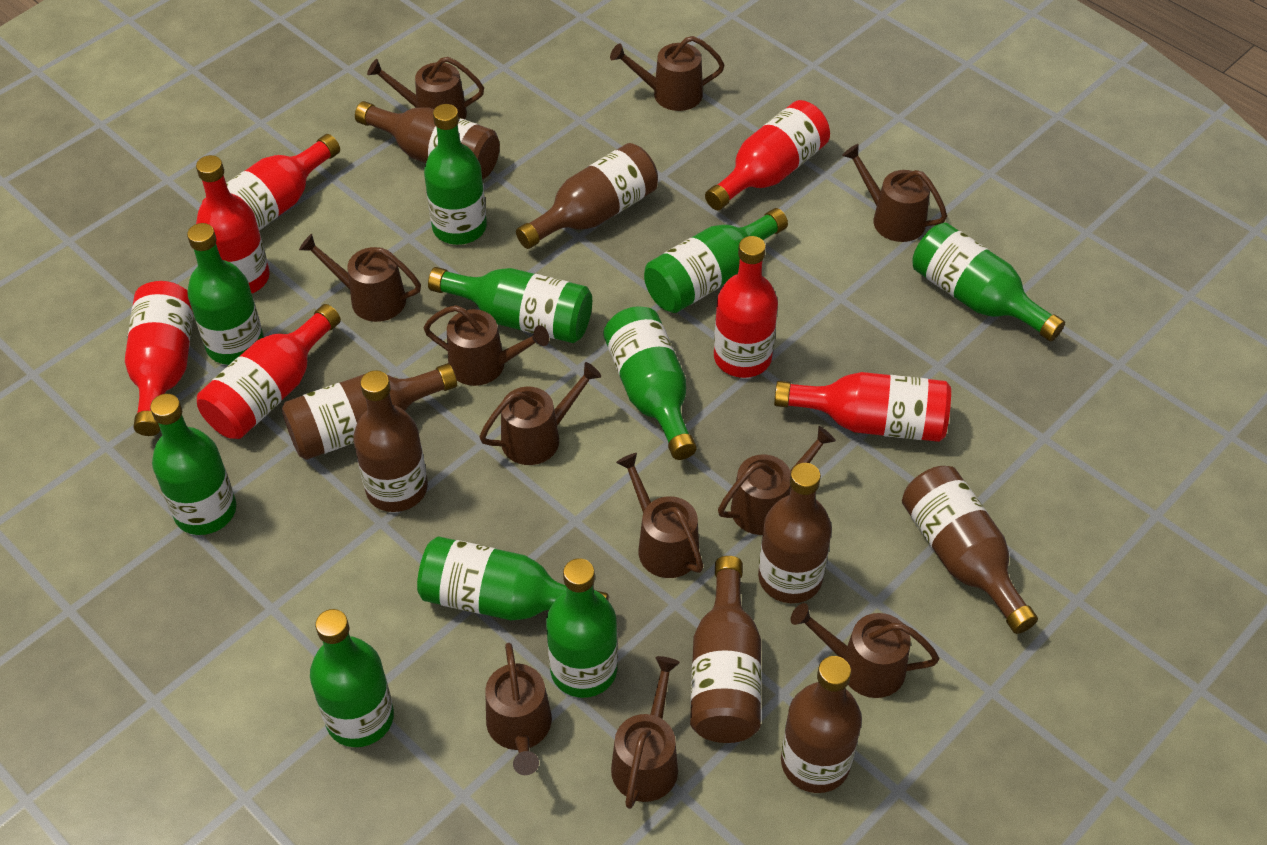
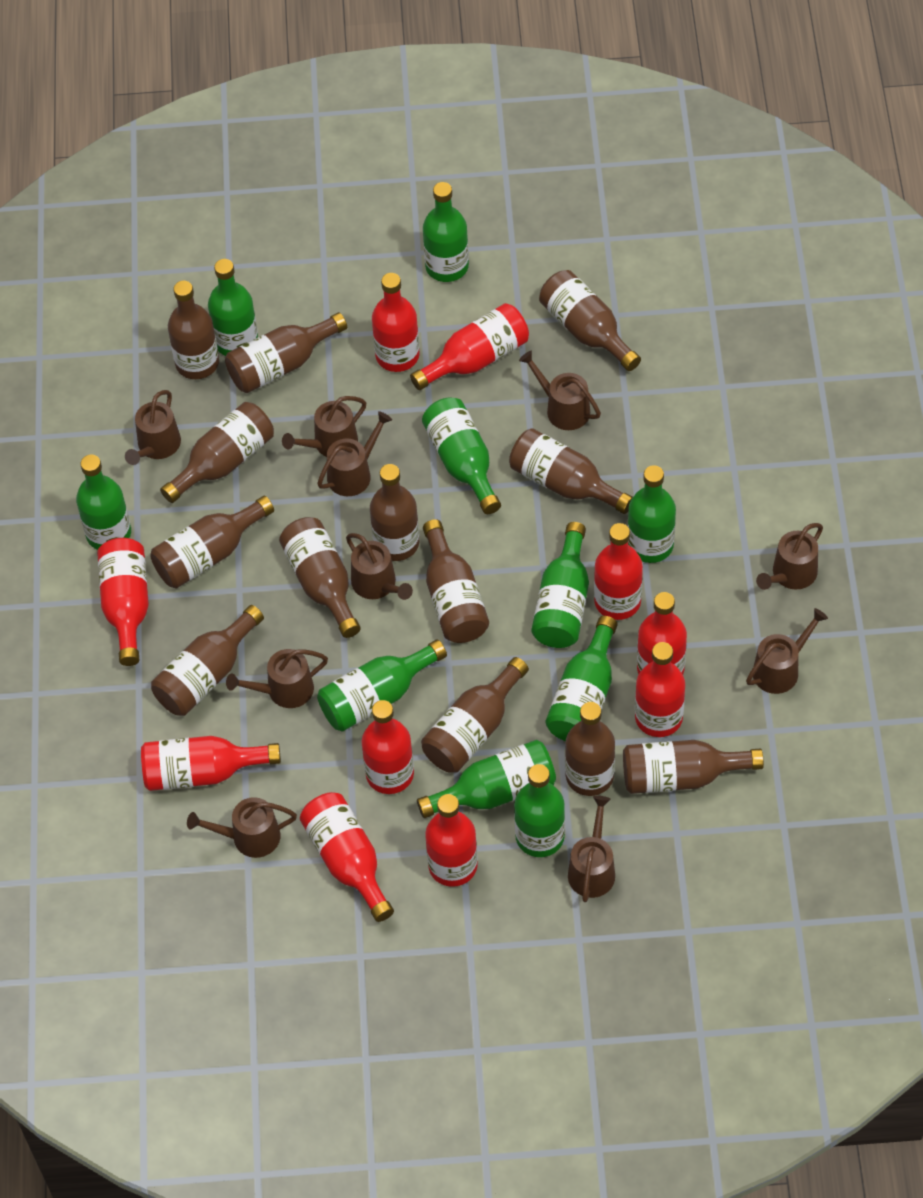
brown bottle: 8 -> 13
brown watering can: 11 -> 10
red bottle: 7 -> 10

